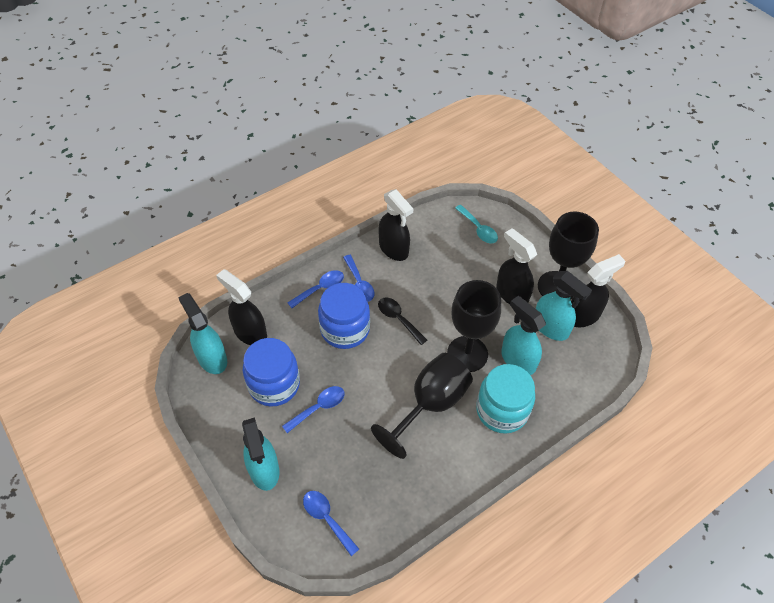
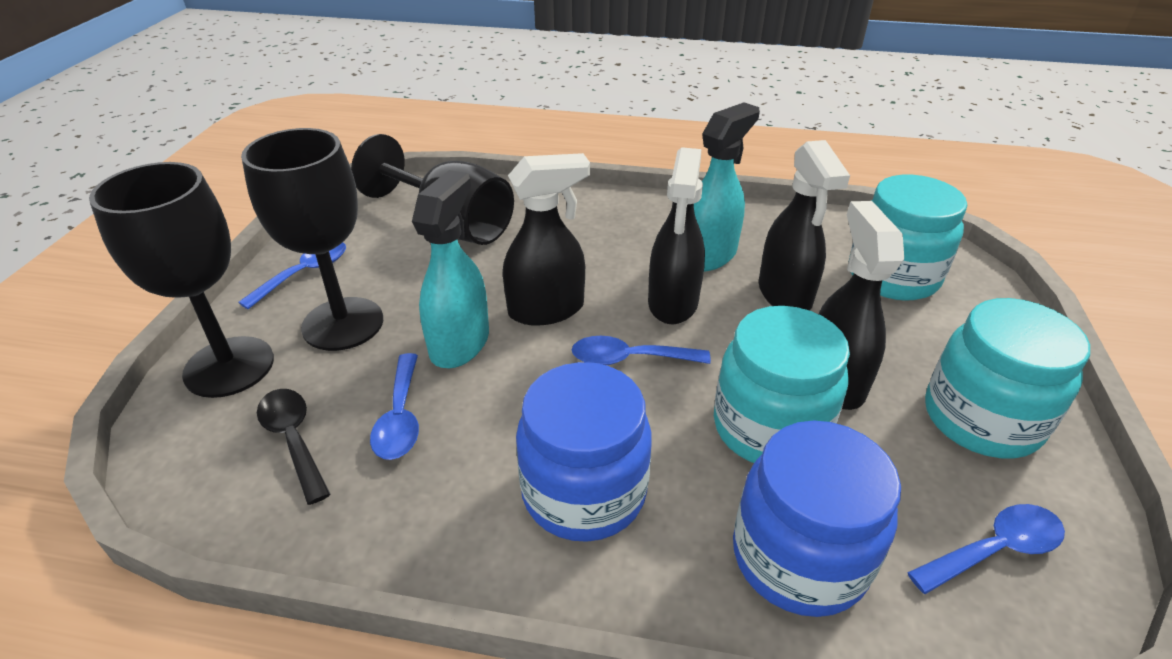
turquoise jar: 1 -> 3
turquoise spoon: 1 -> 0
turquoise spray bottle: 4 -> 2

